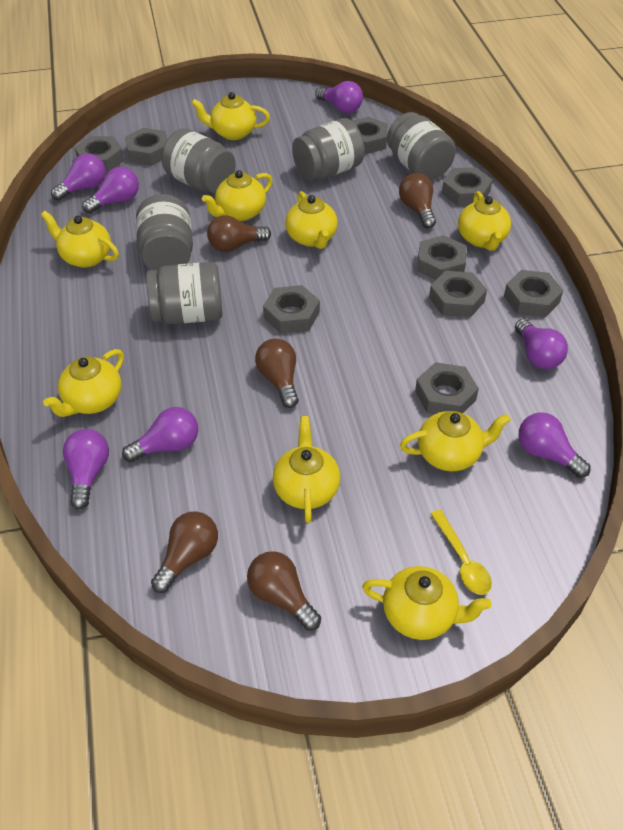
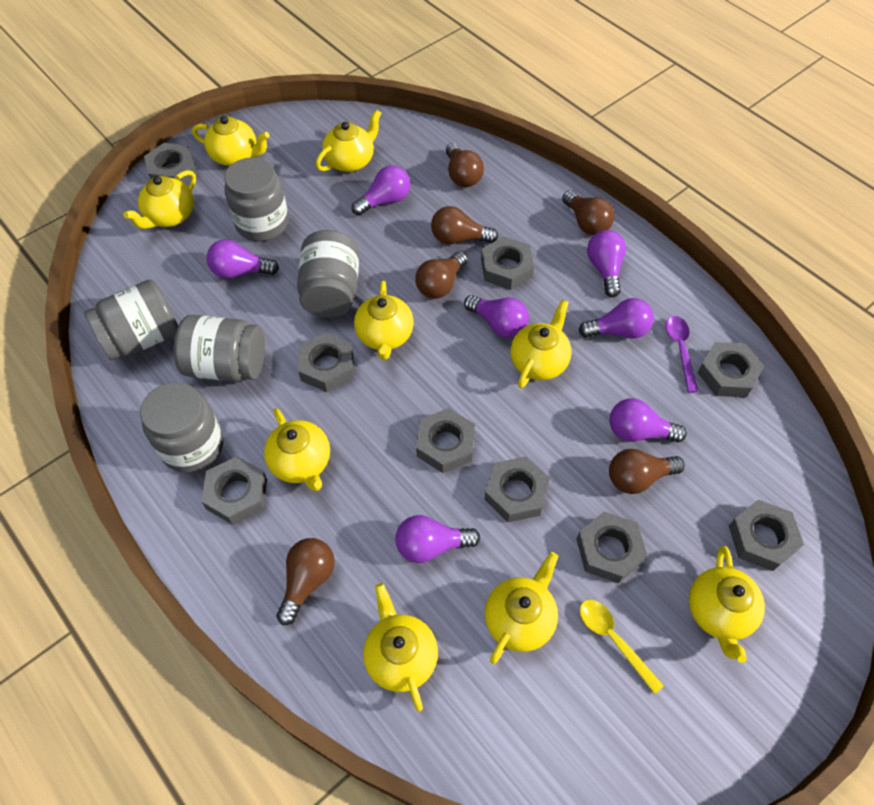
brown light bulb: 5 -> 6
purple spoon: 0 -> 1

